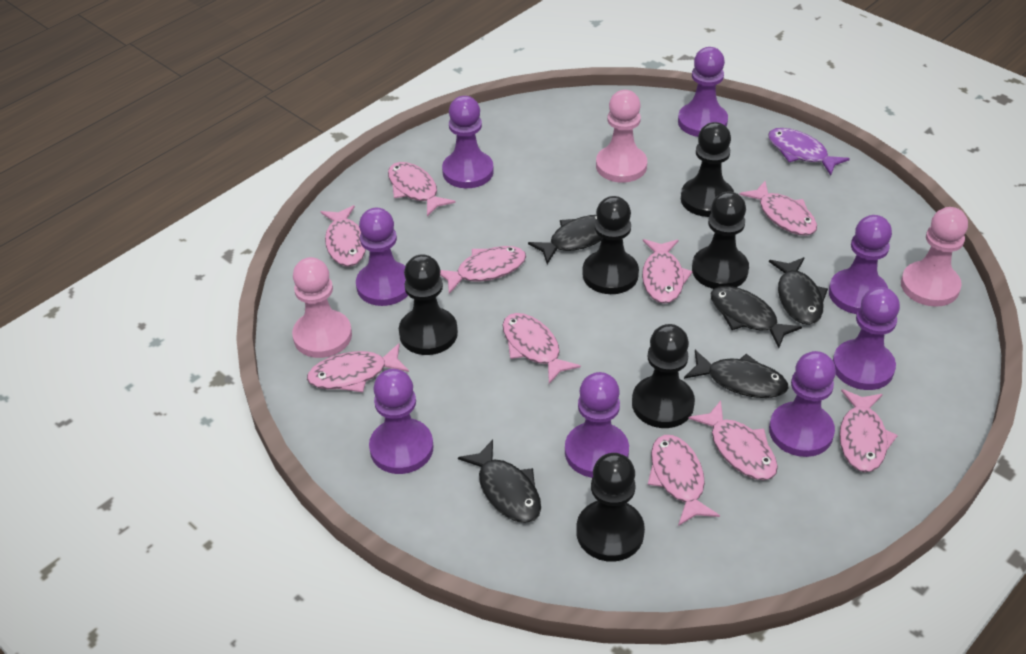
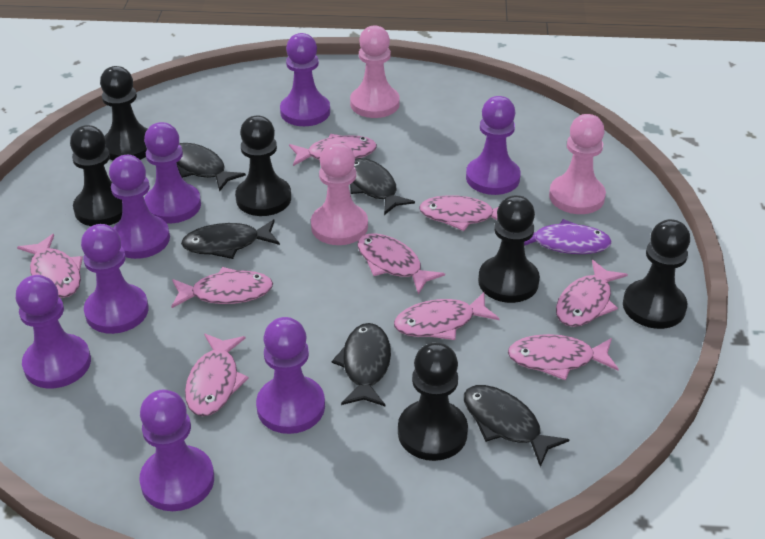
pink fish: 10 -> 9

